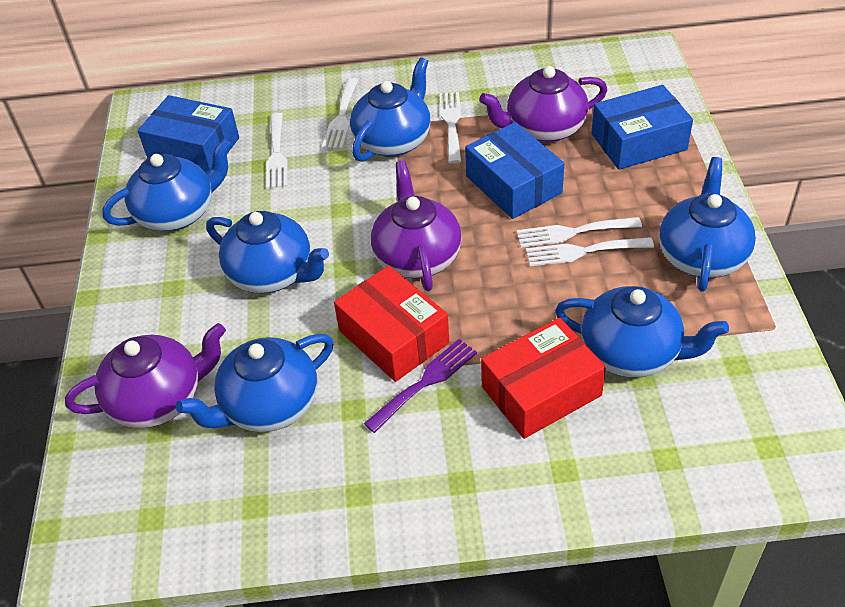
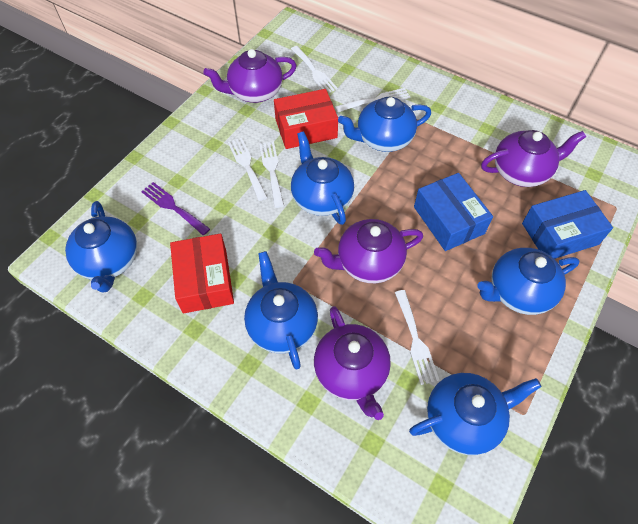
blue box: 3 -> 2
purple teapot: 3 -> 4

